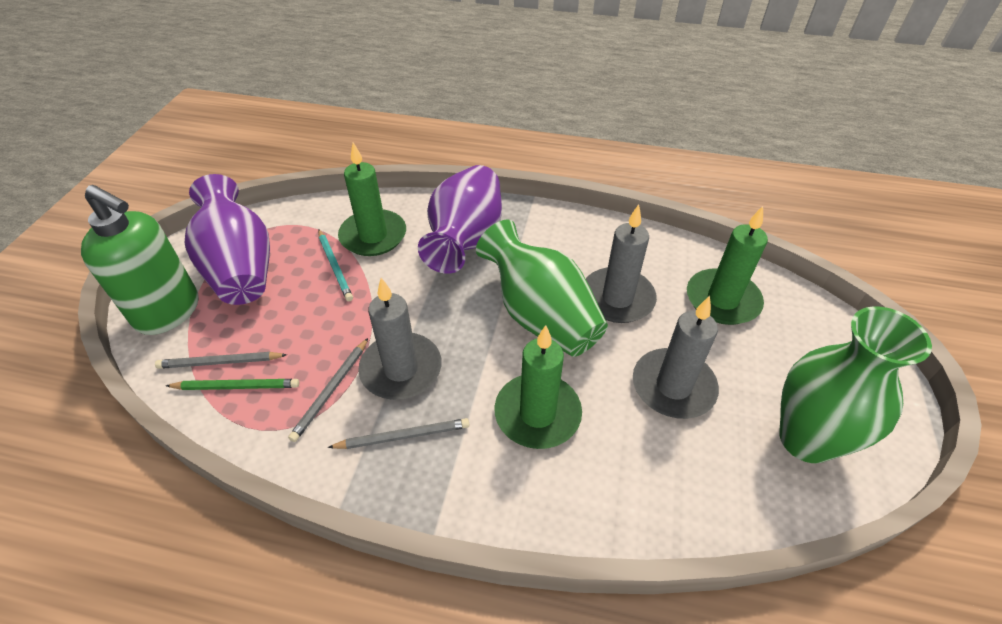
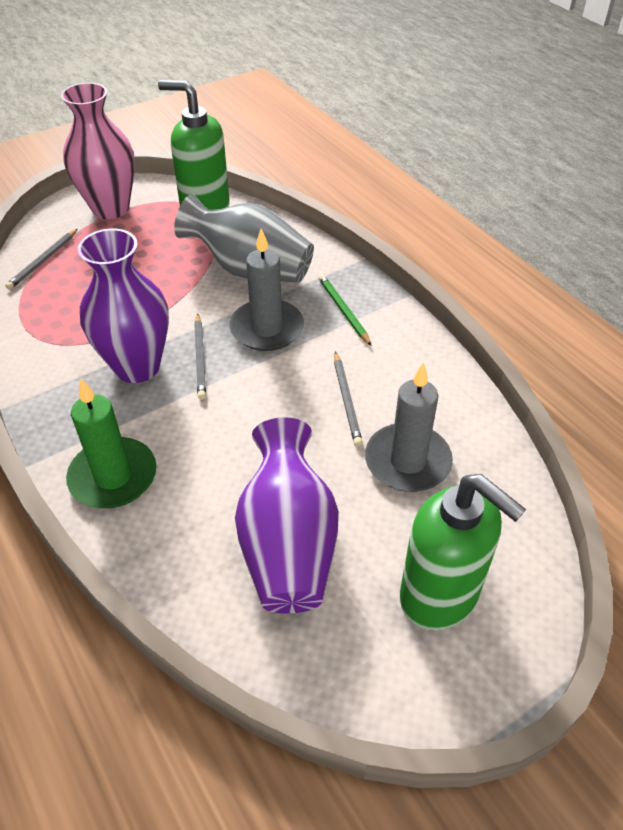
green candle: 3 -> 1
green soap dispenser: 1 -> 2
green vase: 2 -> 0
grey candle: 3 -> 2
grey vase: 0 -> 1
pink vase: 0 -> 1
turquoise pencil: 1 -> 0

